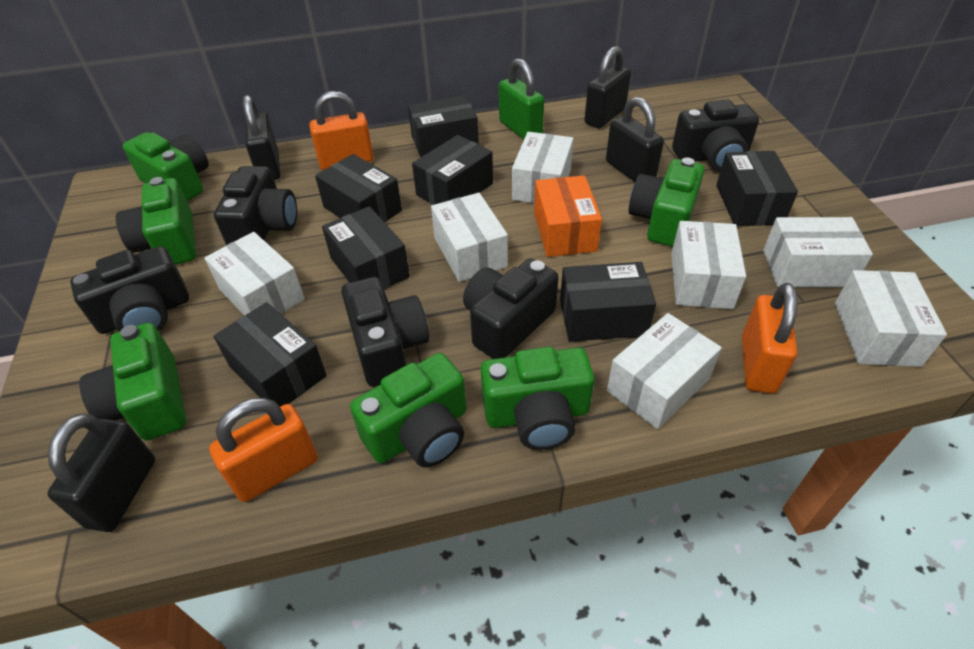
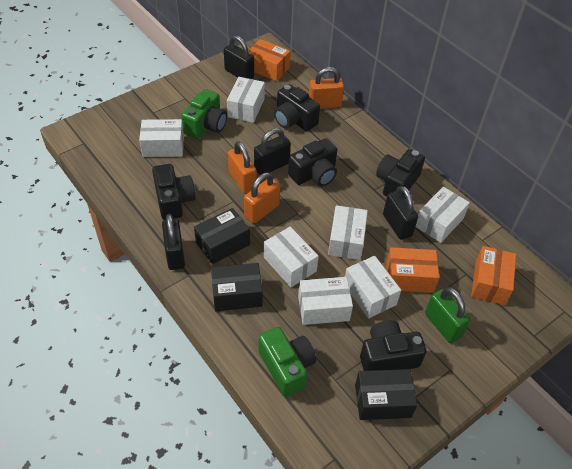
black box: 7 -> 3
green camera: 6 -> 2
orange box: 1 -> 3

